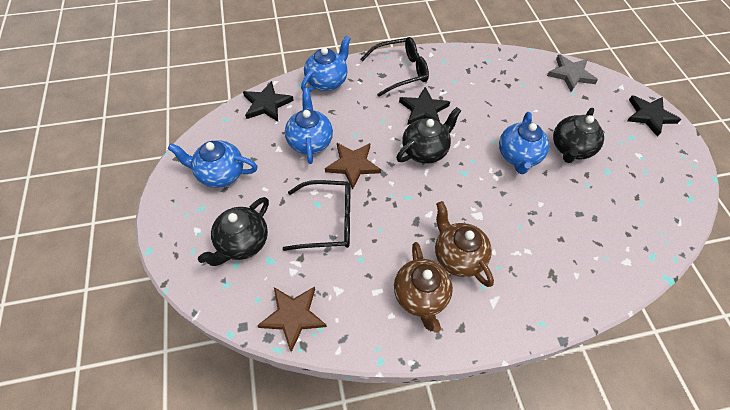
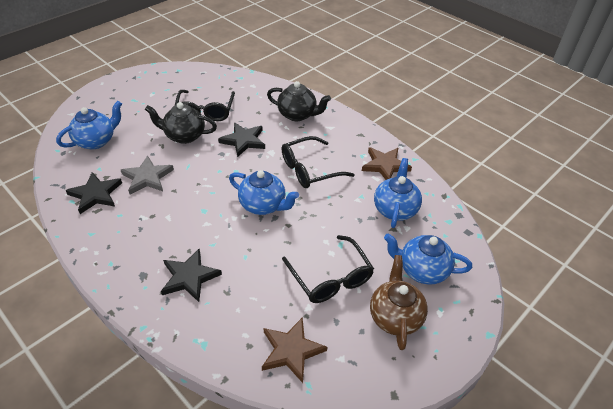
black glasses: 2 -> 3
black teapot: 3 -> 2
brown teapot: 2 -> 1

